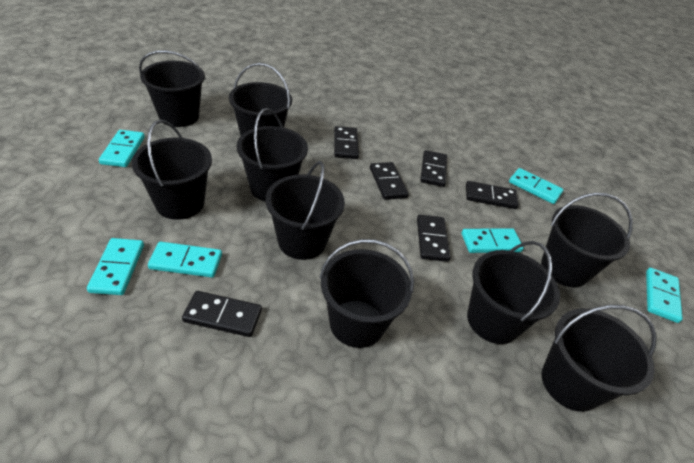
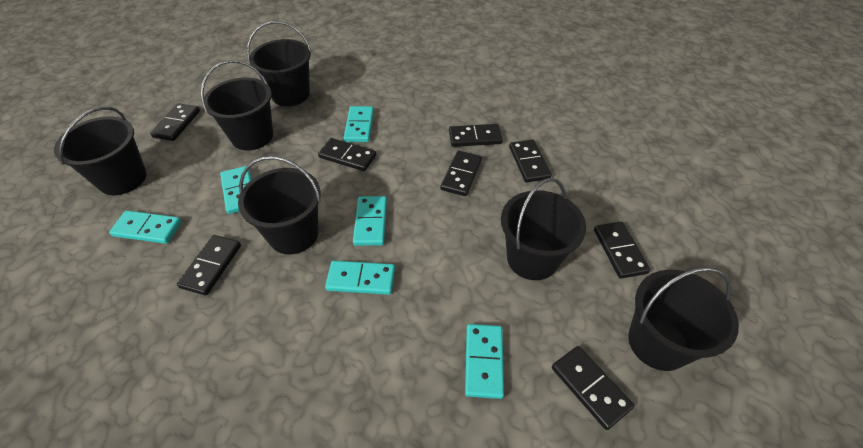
black bucket: 9 -> 6
black domino: 6 -> 8

